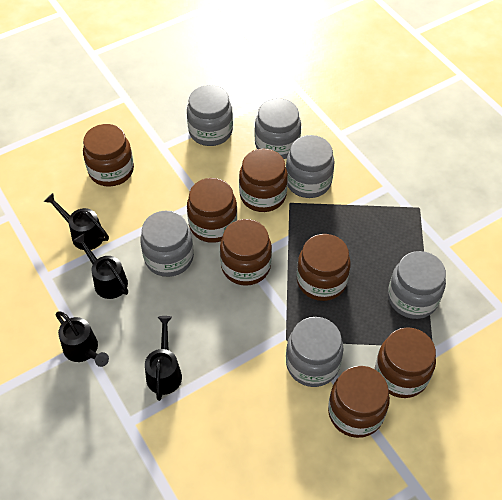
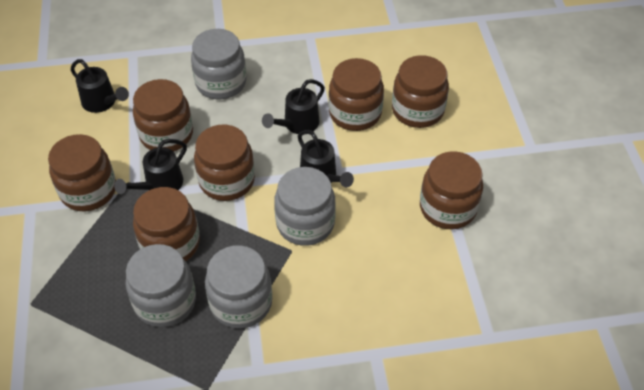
grey jar: 6 -> 4

